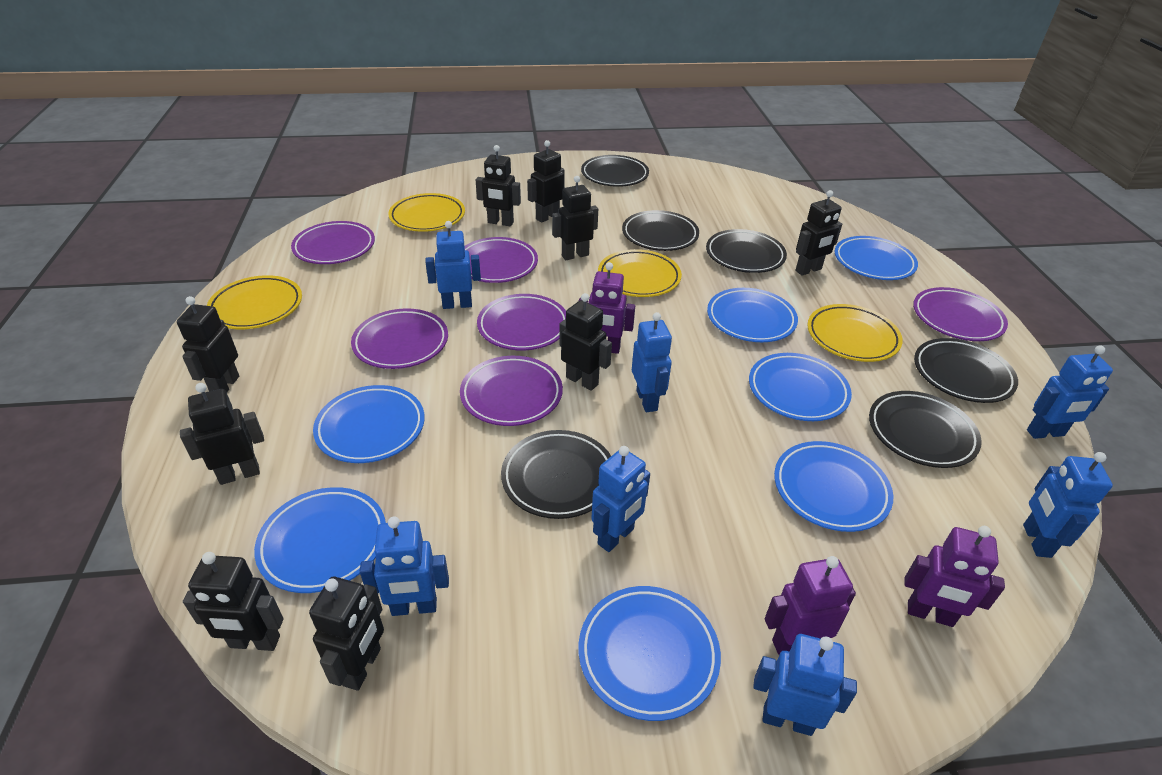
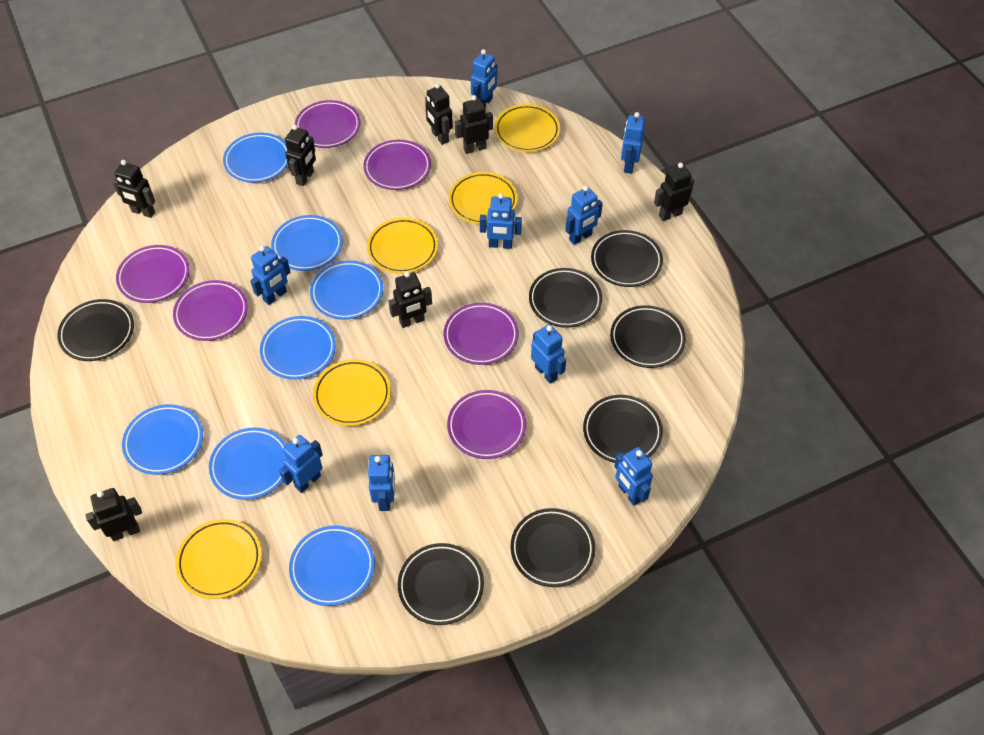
black plate: 6 -> 7
black robot: 9 -> 7
blue robot: 7 -> 9
purple robot: 3 -> 0
yellow plate: 4 -> 5

